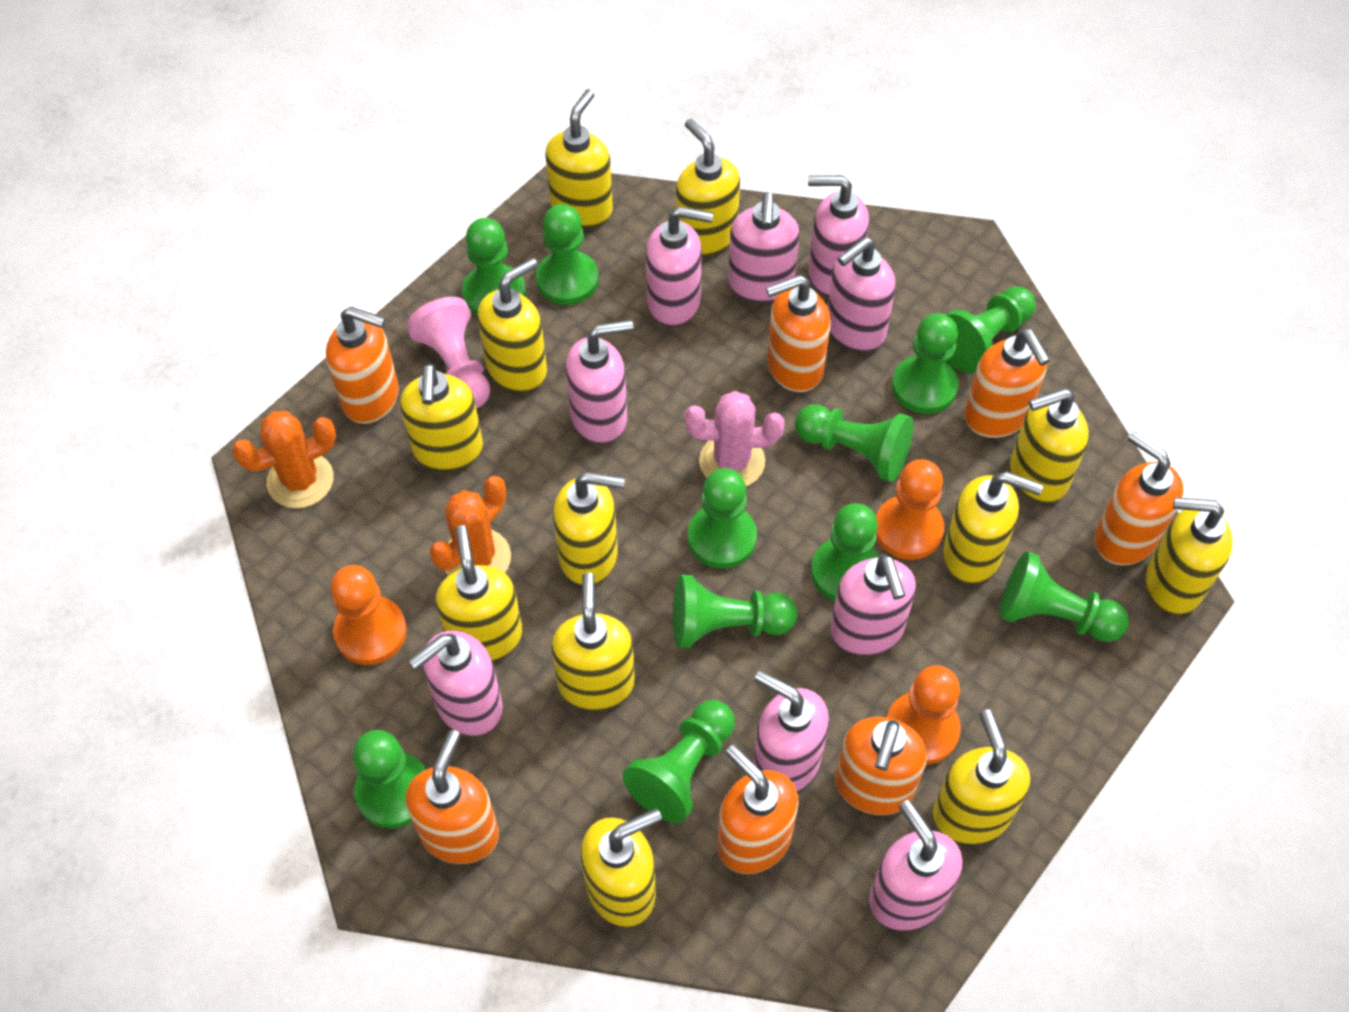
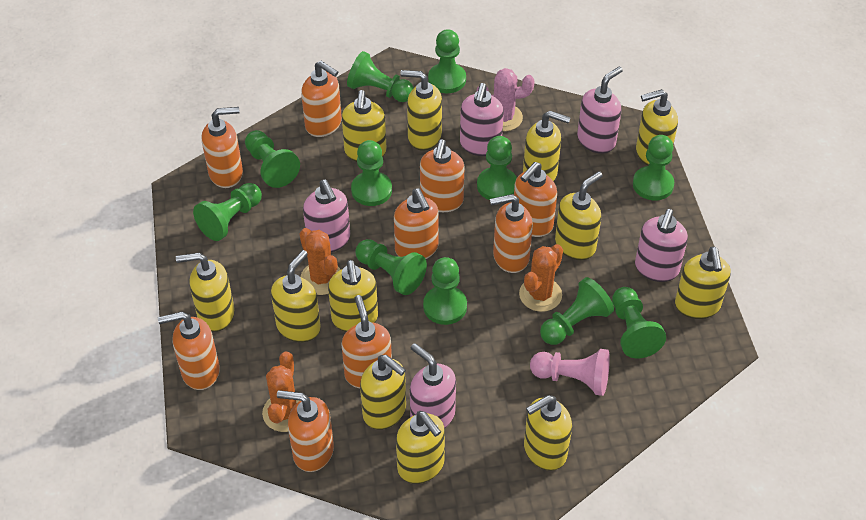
orange cactus: 2 -> 3
orange pawn: 3 -> 0
orange soap dispenser: 7 -> 9
pink soap dispenser: 9 -> 5

